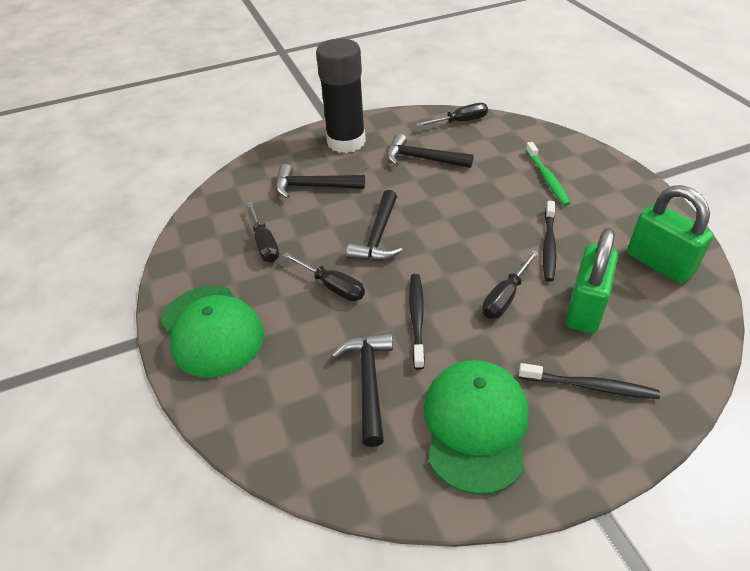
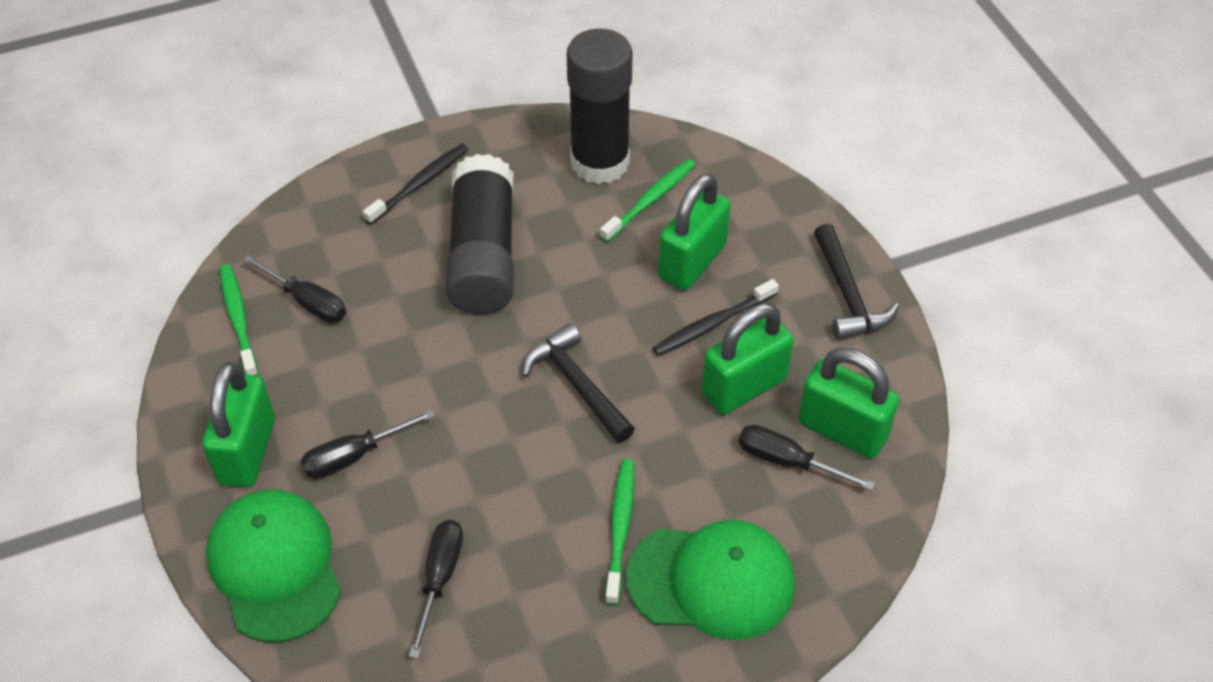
black glue stick: 1 -> 2
black hammer: 4 -> 2
black toothbrush: 3 -> 2
green padlock: 2 -> 4
green toothbrush: 1 -> 3

